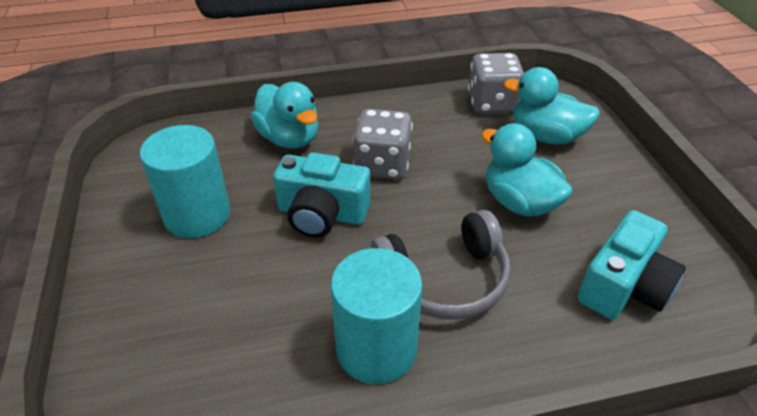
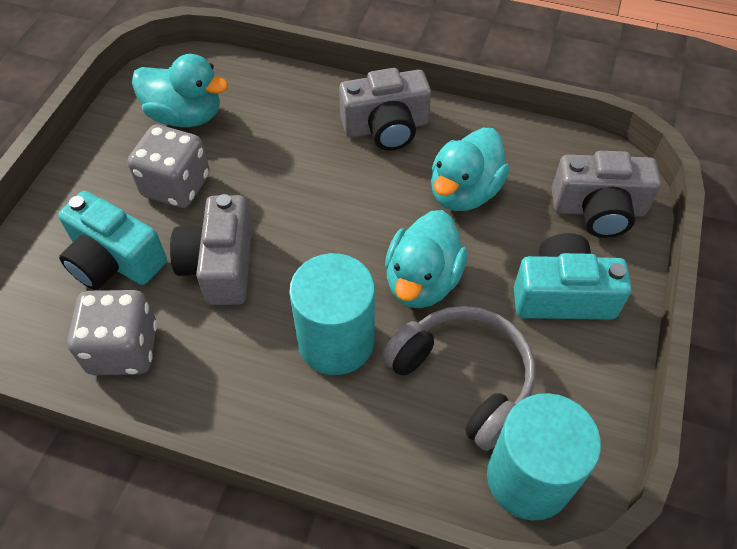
grey camera: 0 -> 3

